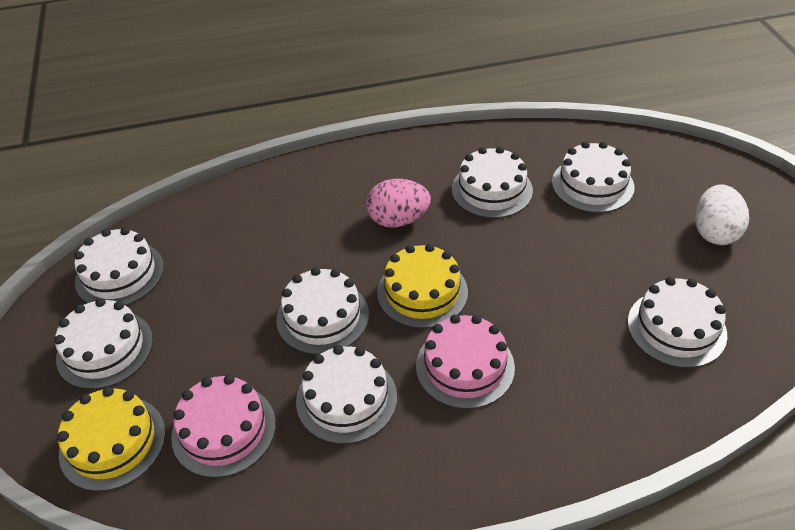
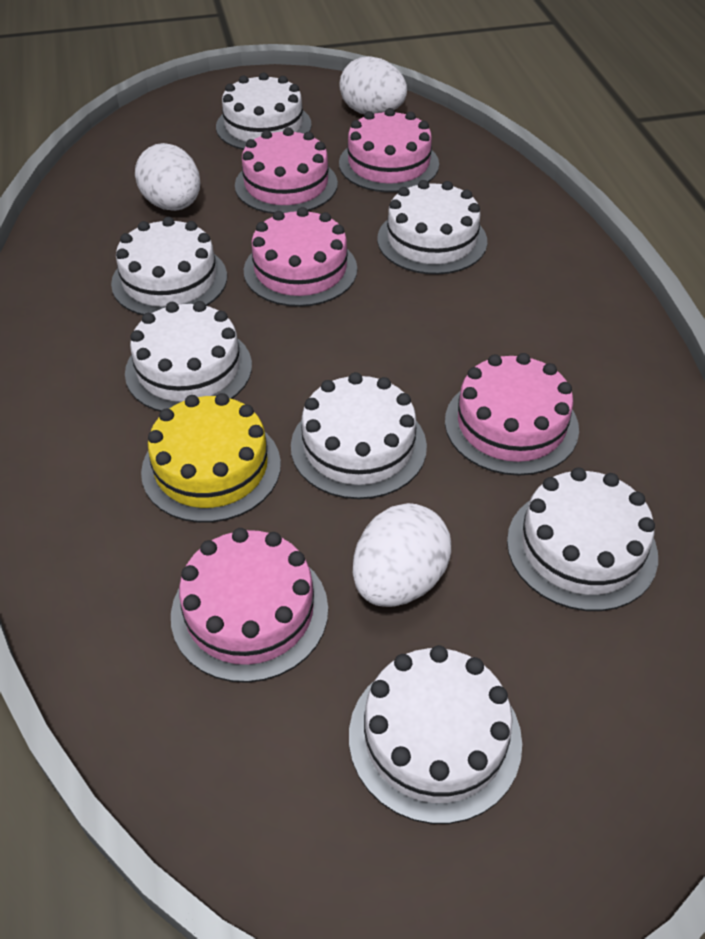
pink cake: 2 -> 5
pink egg: 1 -> 0
white egg: 1 -> 3
yellow cake: 2 -> 1

